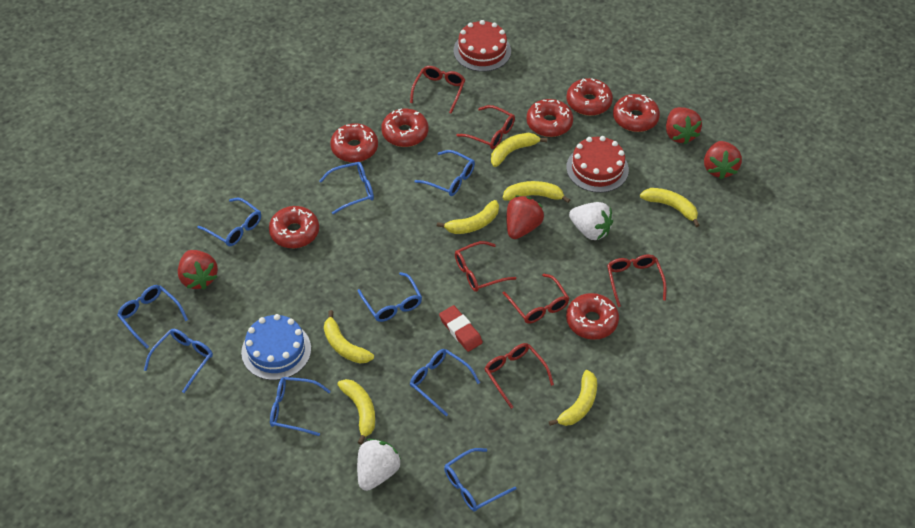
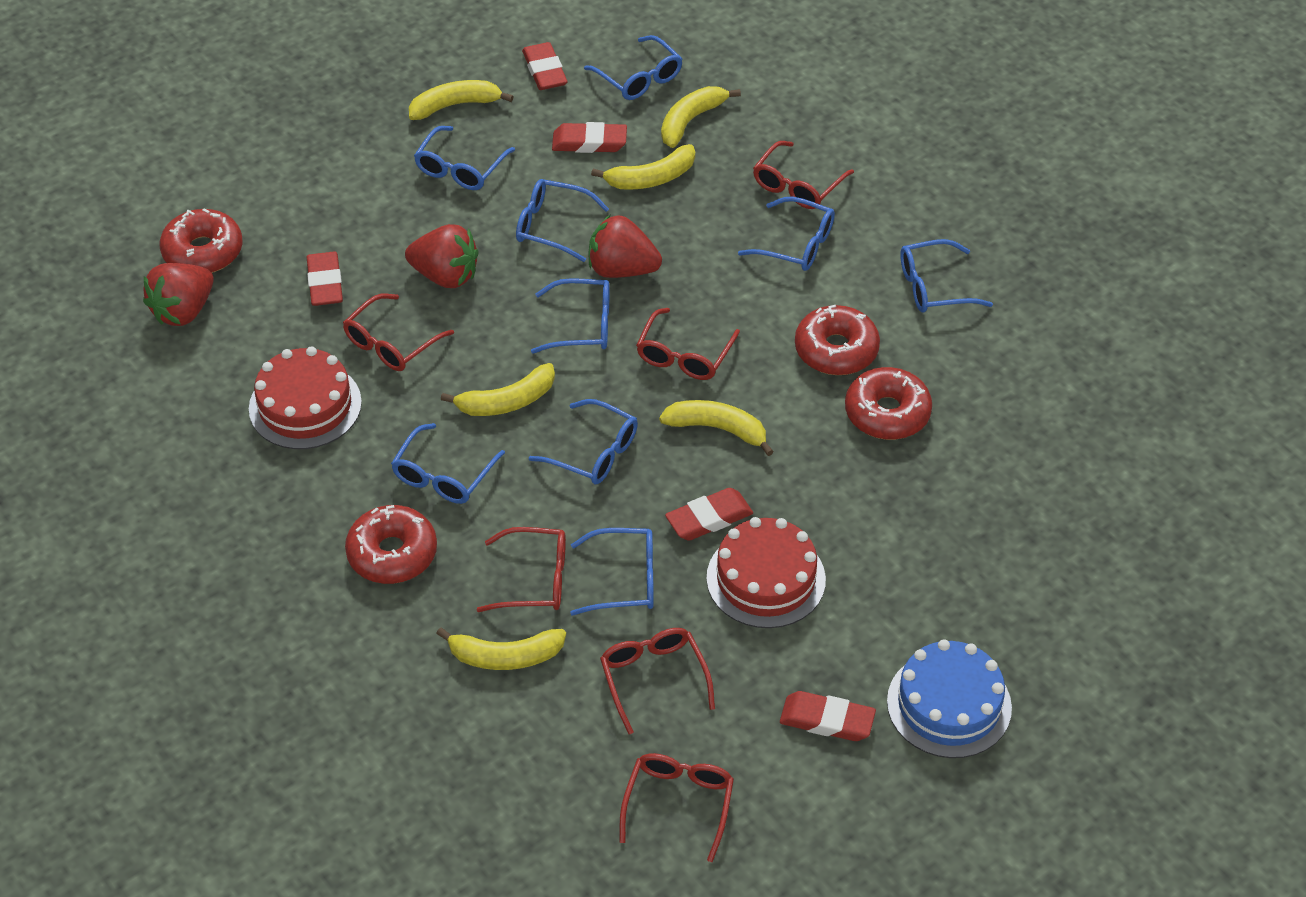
red donut: 7 -> 4
red eraser: 1 -> 5
red strawberry: 4 -> 3
white strawberry: 2 -> 0
yellow banana: 7 -> 6

